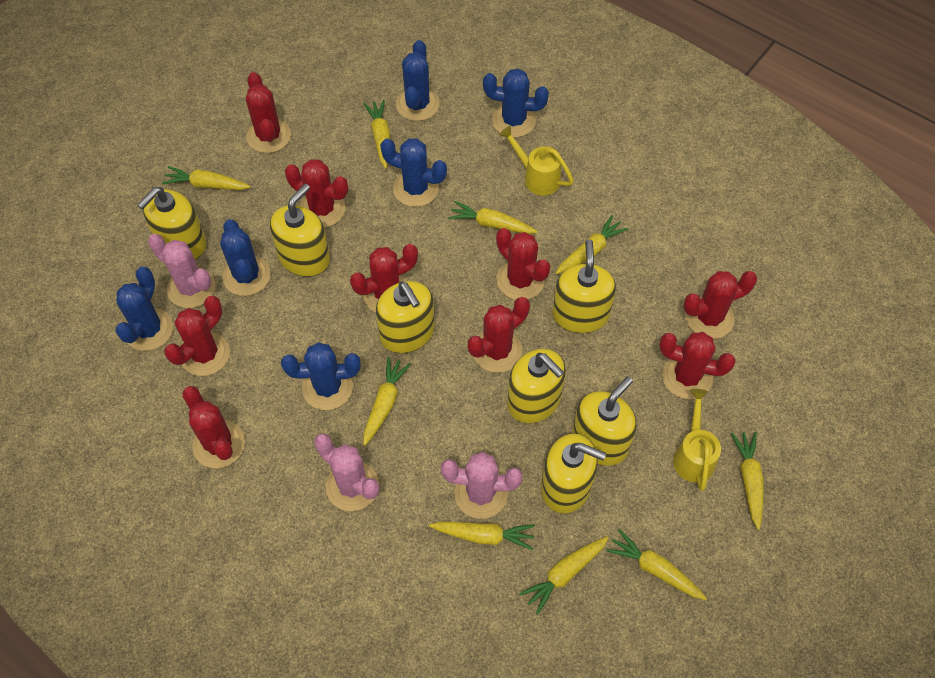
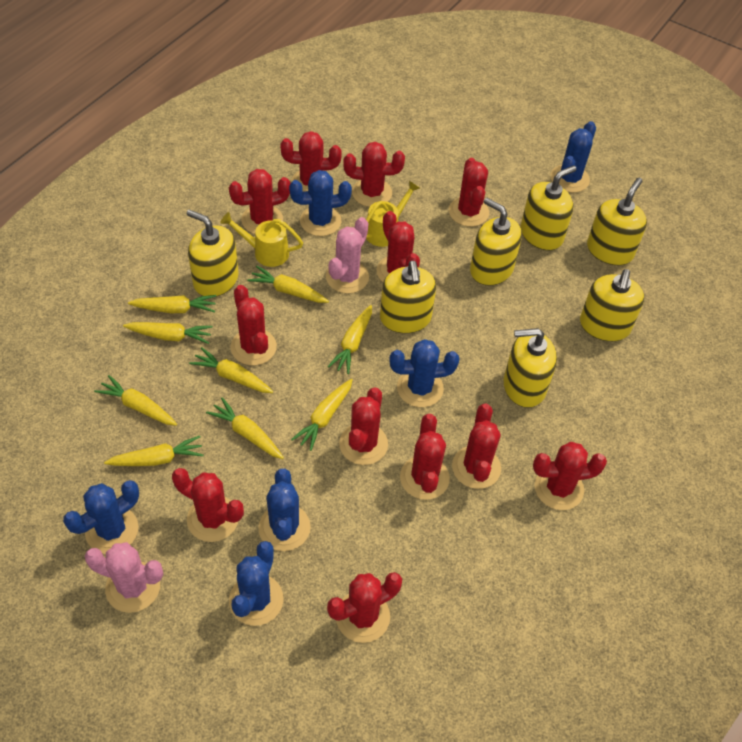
pink cactus: 3 -> 2
red cactus: 9 -> 12

